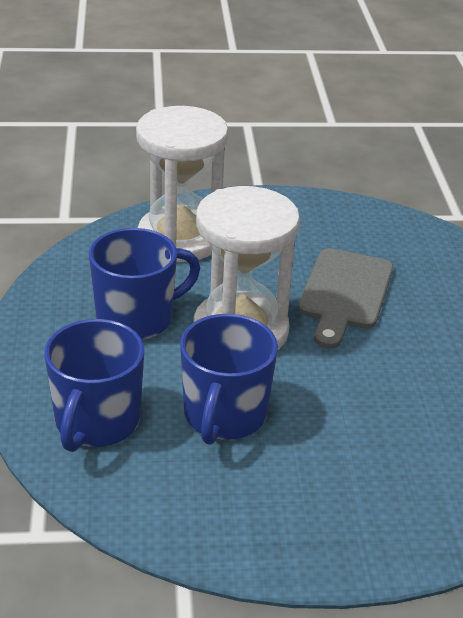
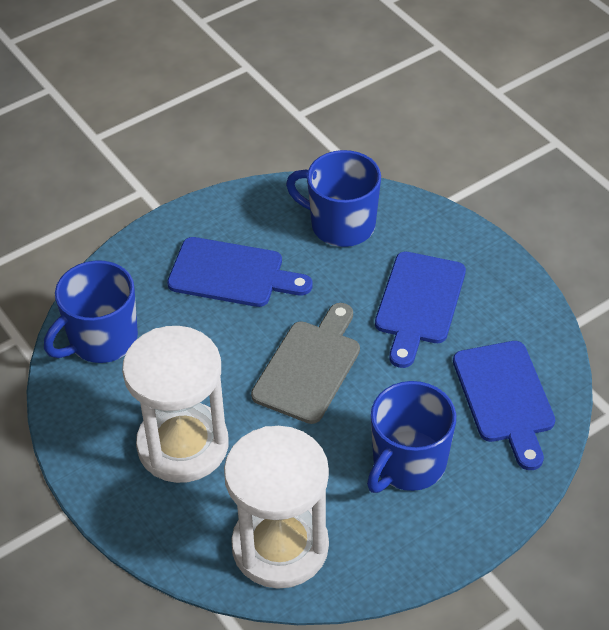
blue cutting board: 0 -> 3

